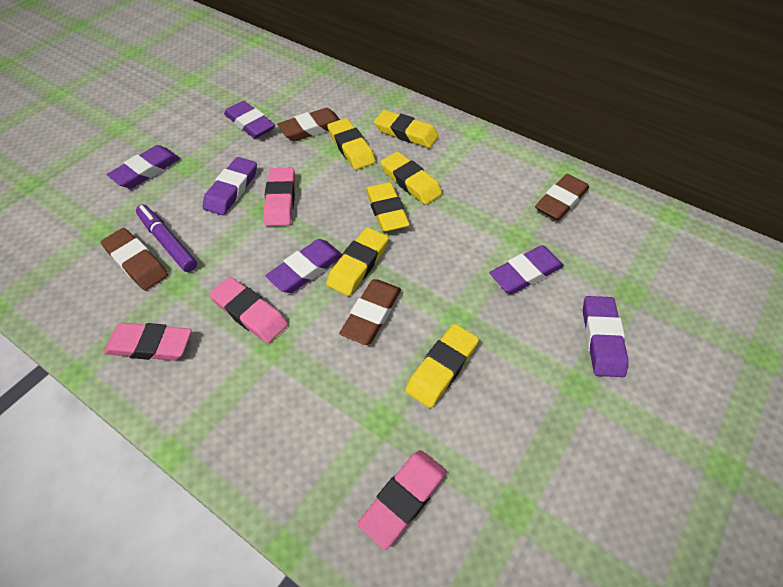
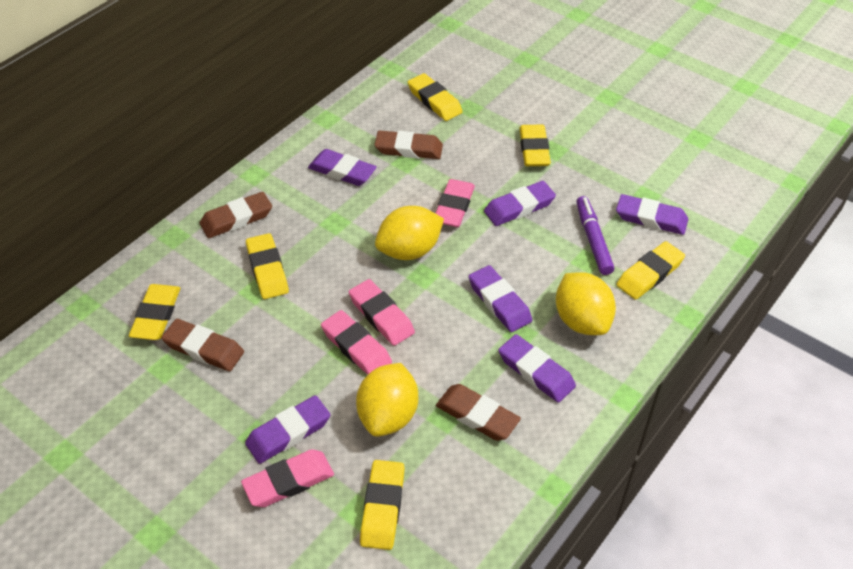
yellow lemon: 0 -> 3

